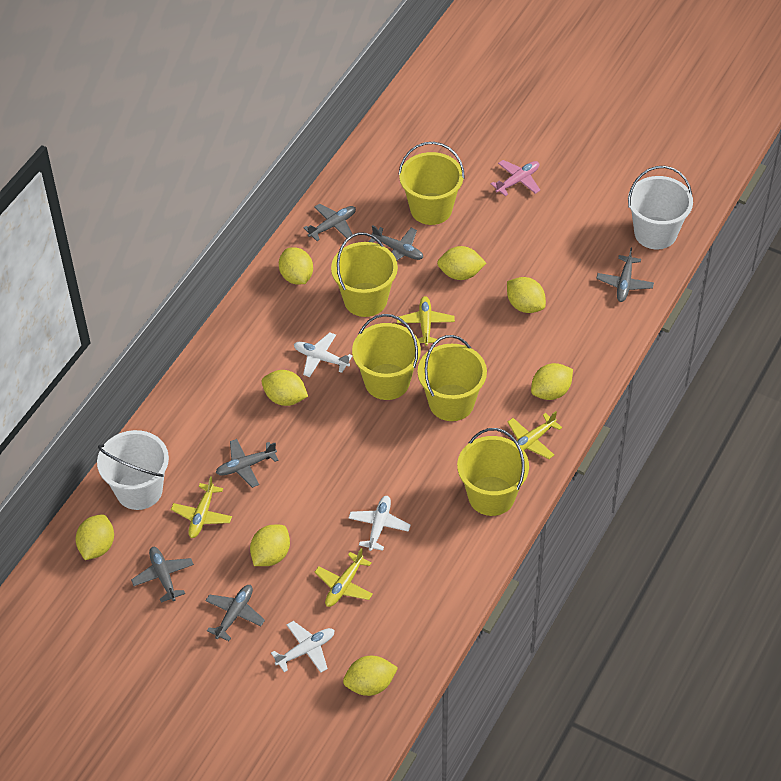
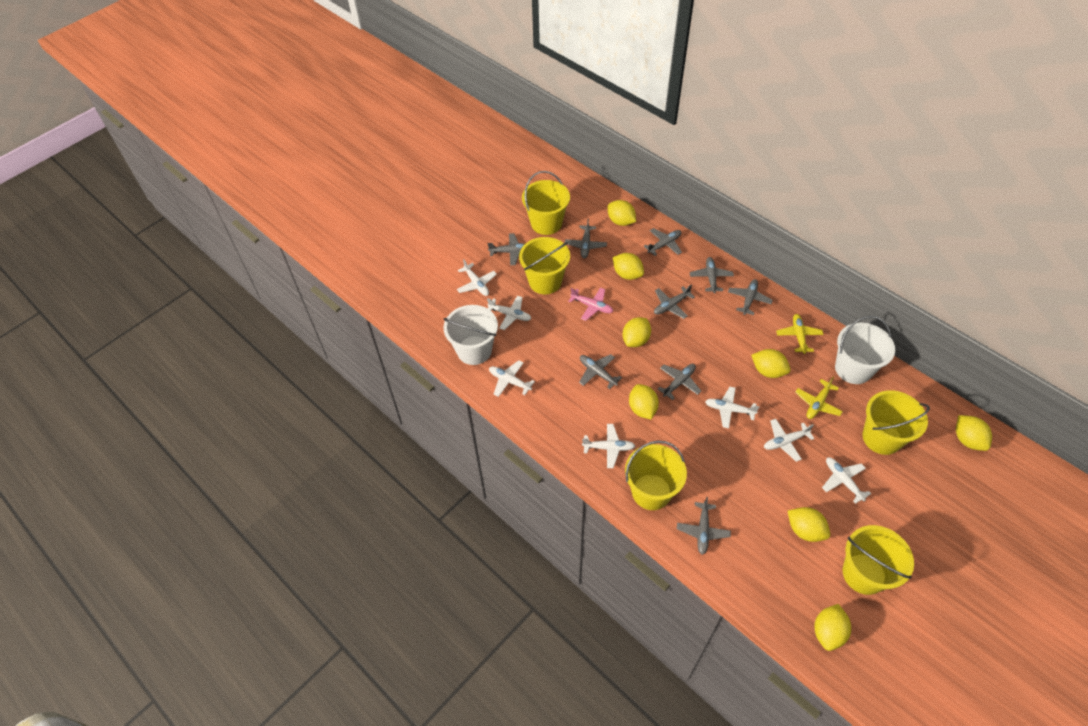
grey plane: 6 -> 9
white plane: 3 -> 7
yellow plane: 4 -> 2

